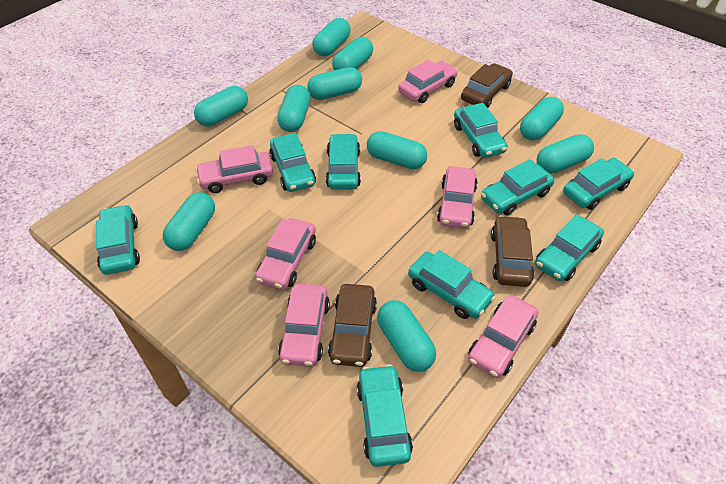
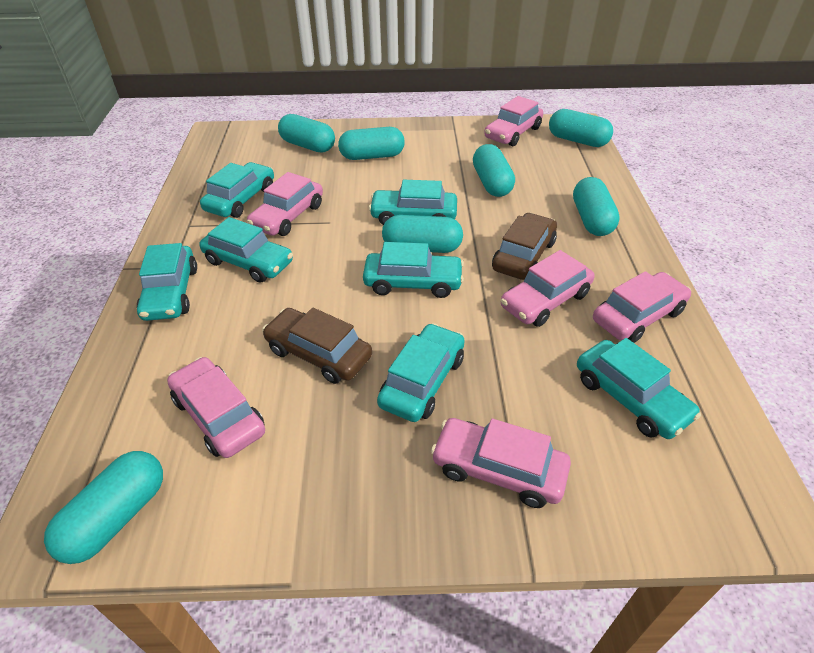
brown car: 3 -> 2
turquoise capsule: 10 -> 7
turquoise car: 9 -> 7

